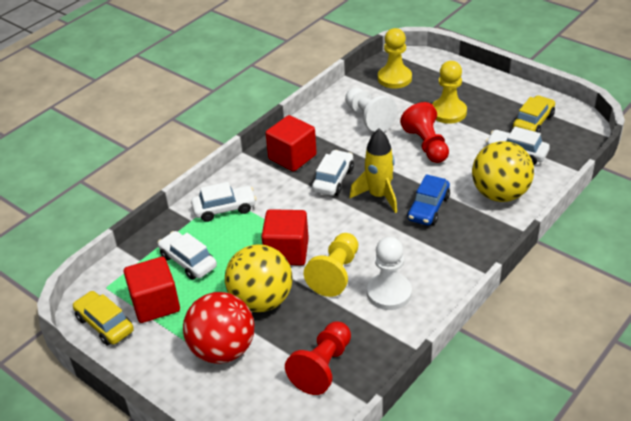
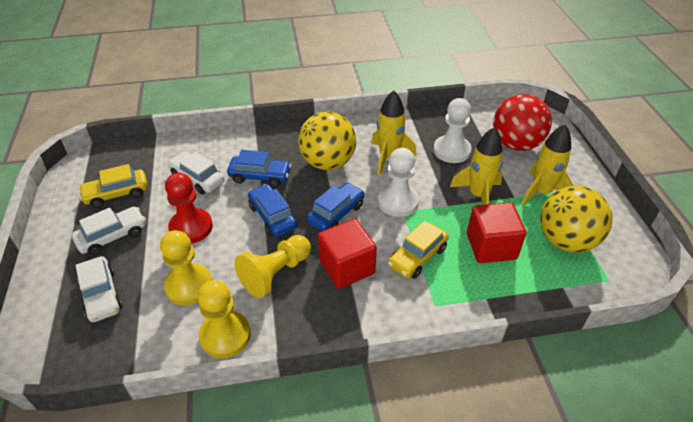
blue car: 1 -> 3
red cube: 3 -> 2
red pawn: 2 -> 1
white car: 4 -> 3
yellow rocket: 1 -> 3

